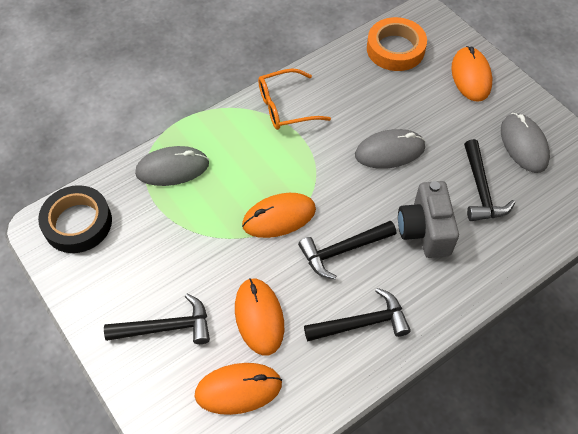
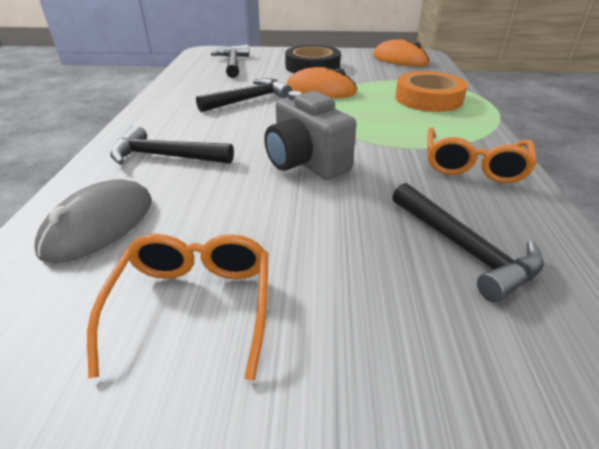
grey mouse: 3 -> 1
orange glasses: 1 -> 2
orange mouse: 4 -> 2

